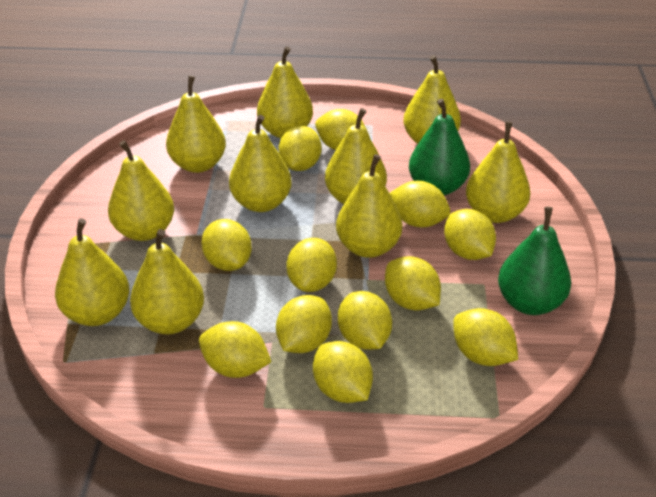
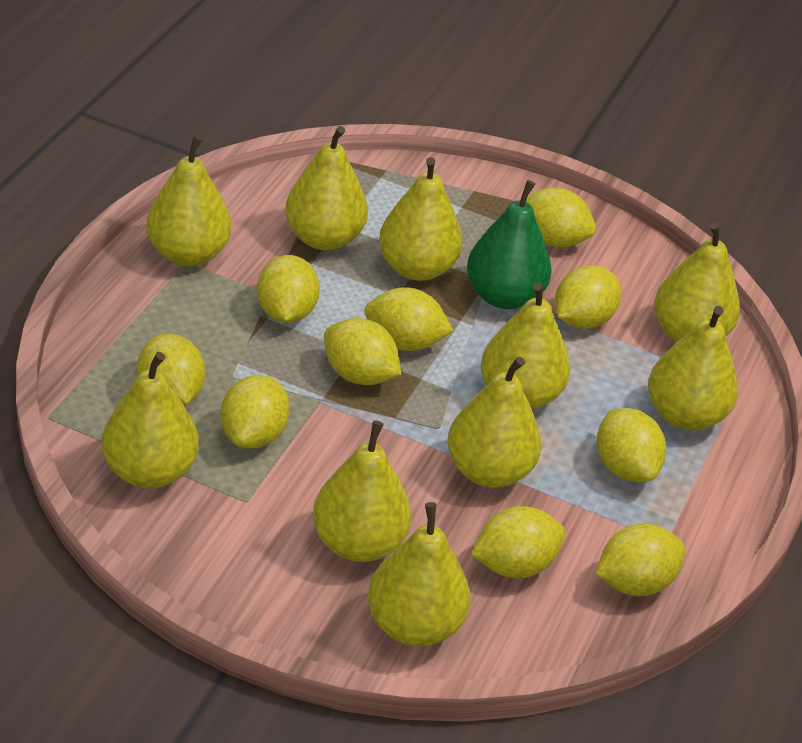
green pear: 2 -> 1
yellow lemon: 12 -> 10

